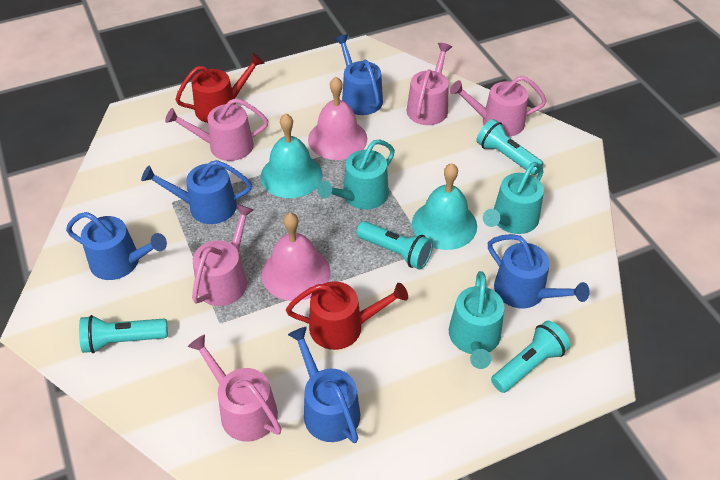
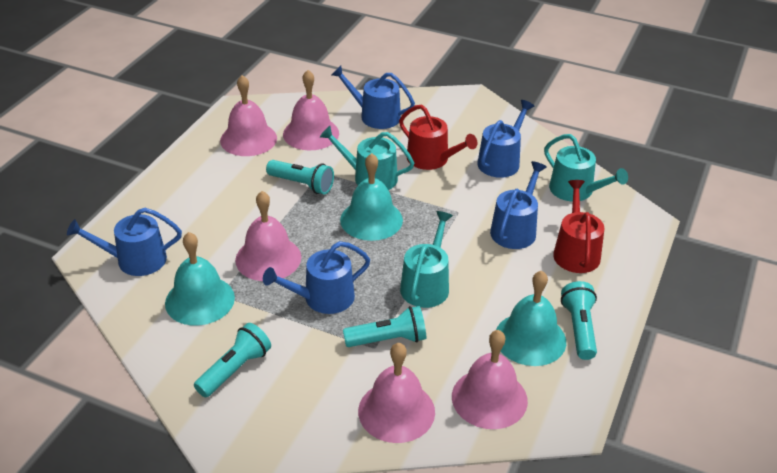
pink bell: 2 -> 5
pink watering can: 5 -> 0
turquoise bell: 2 -> 3

